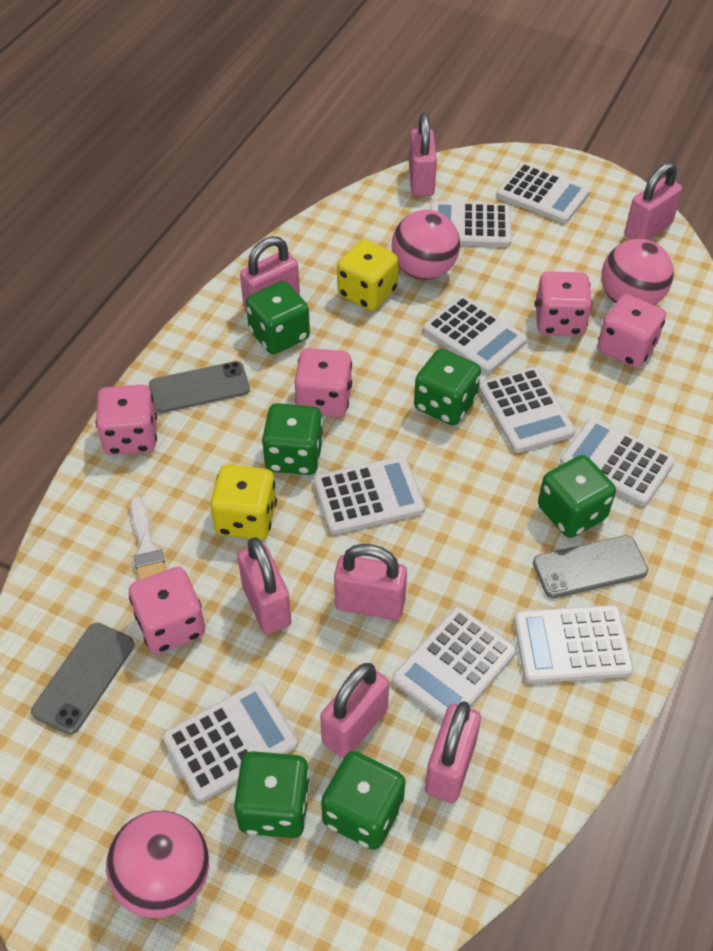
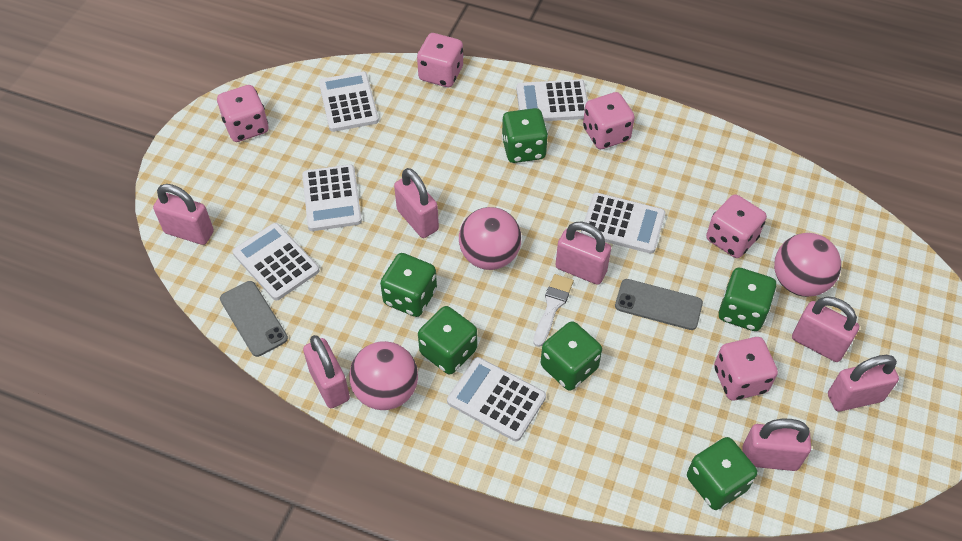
grey phone: 3 -> 2
white calculator: 9 -> 6
yellow dice: 2 -> 0

